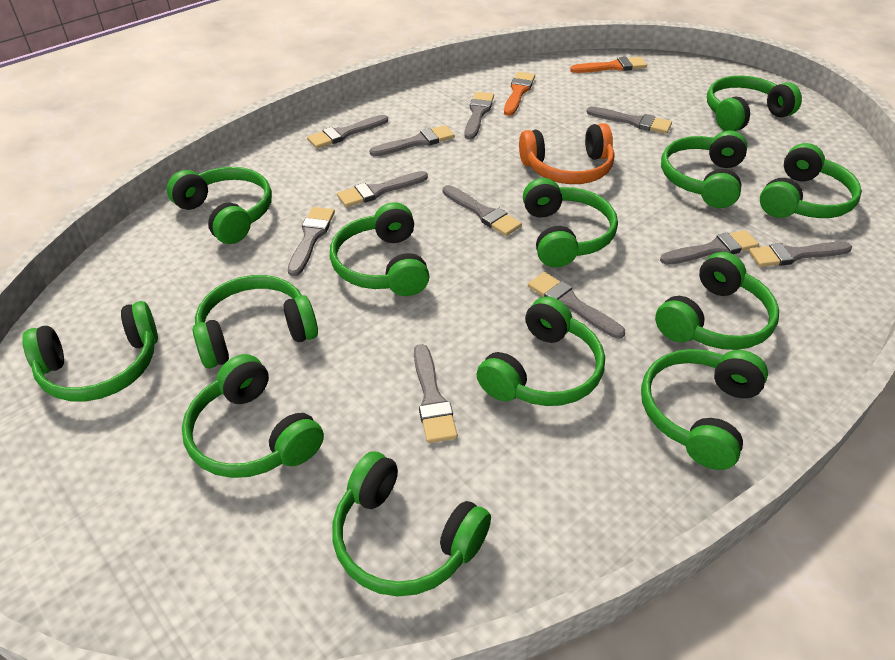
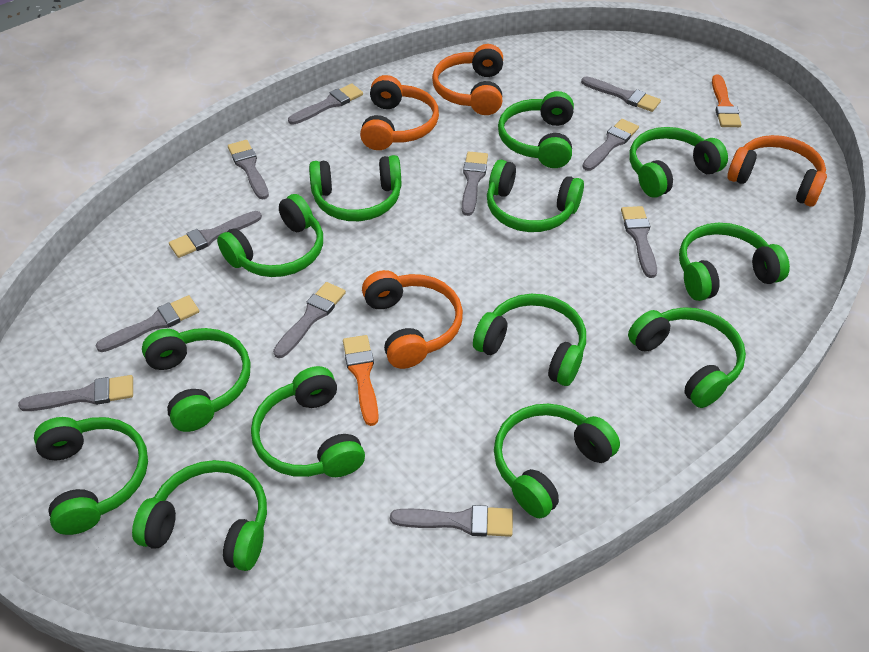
orange headphones: 1 -> 4

